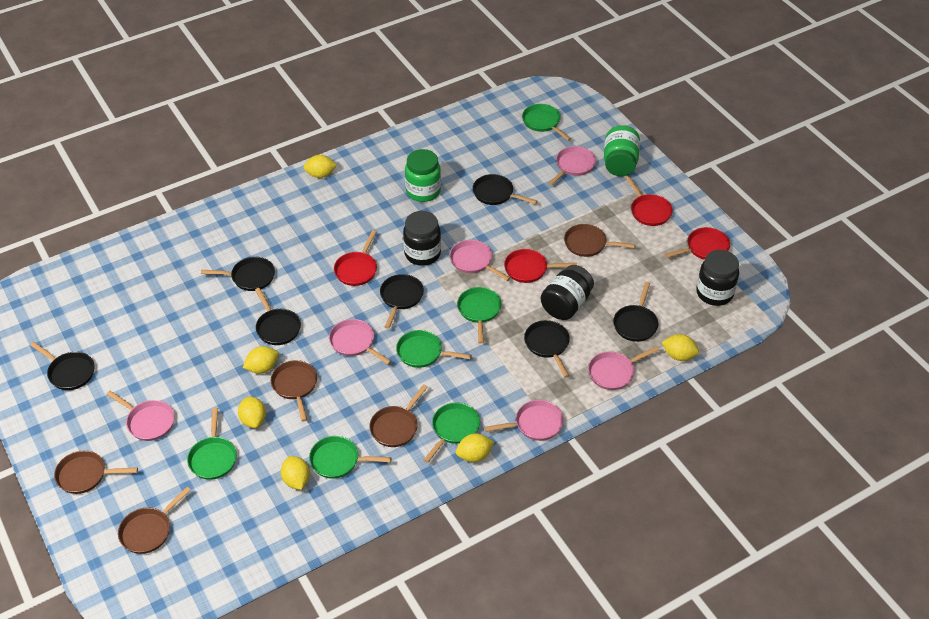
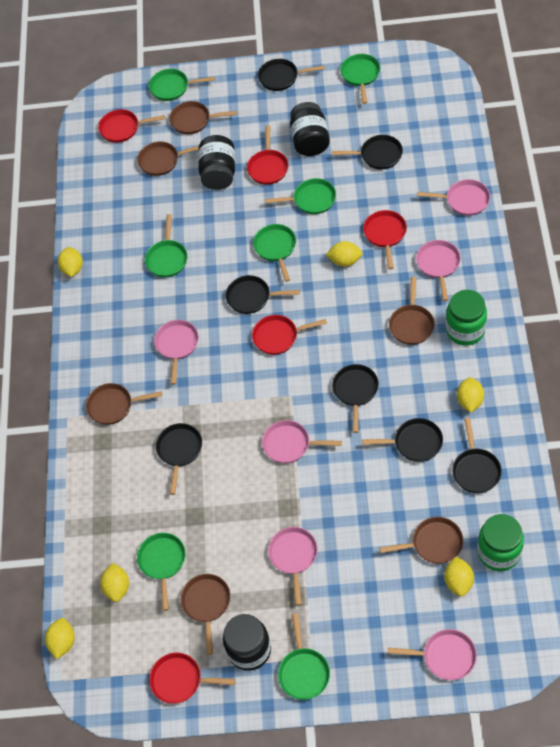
brown pan: 5 -> 6
green pan: 6 -> 7
red pan: 4 -> 5

